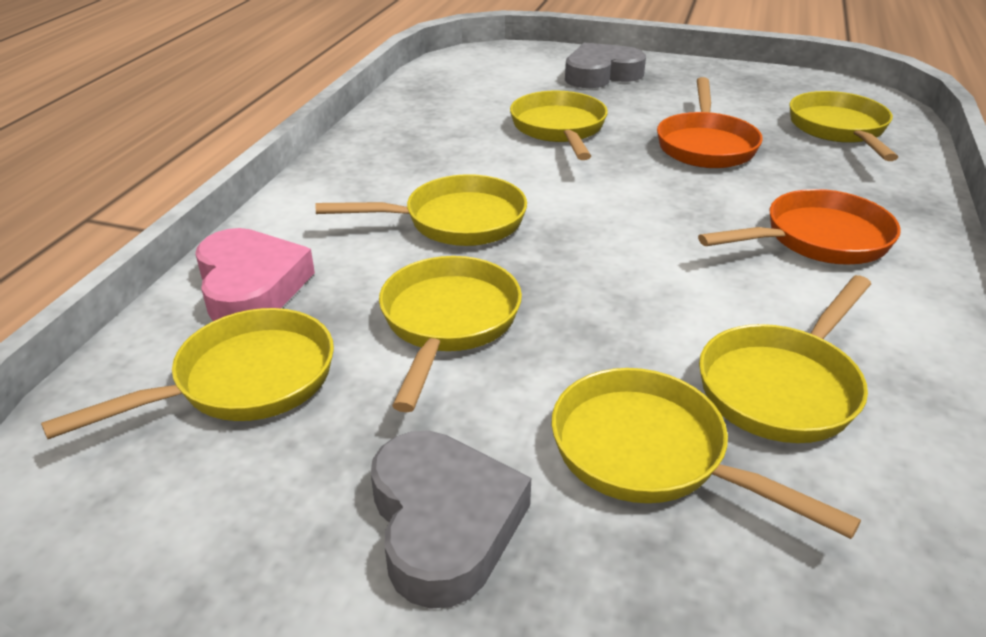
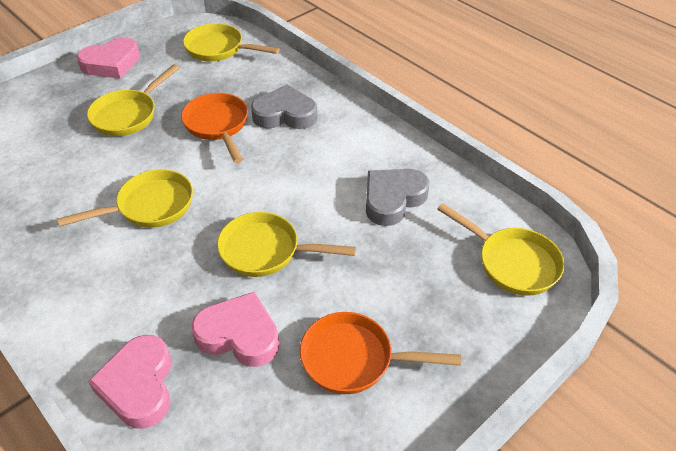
pink heart: 1 -> 3
yellow pan: 7 -> 5

